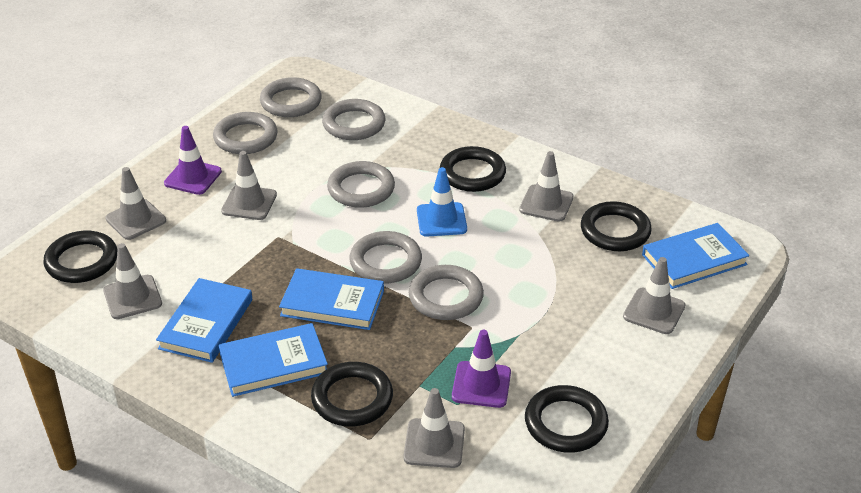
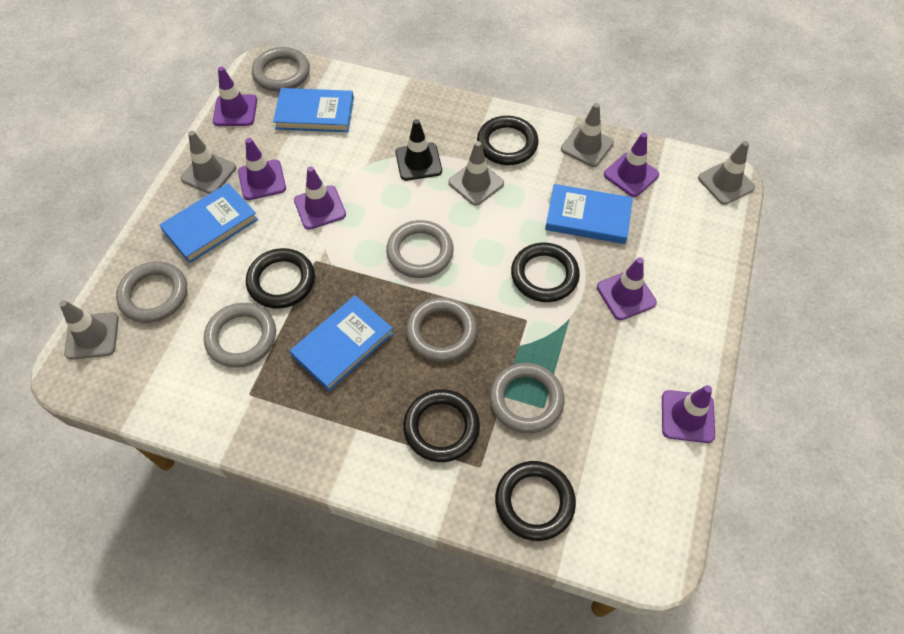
black traffic cone: 0 -> 1
blue traffic cone: 1 -> 0
grey traffic cone: 6 -> 5
purple traffic cone: 2 -> 6

